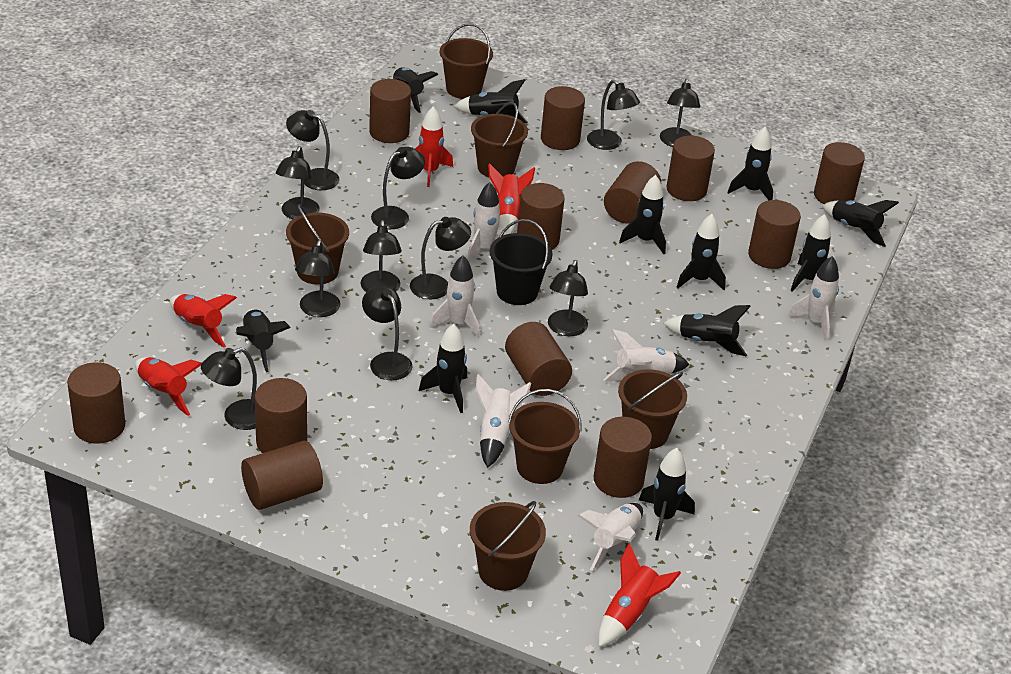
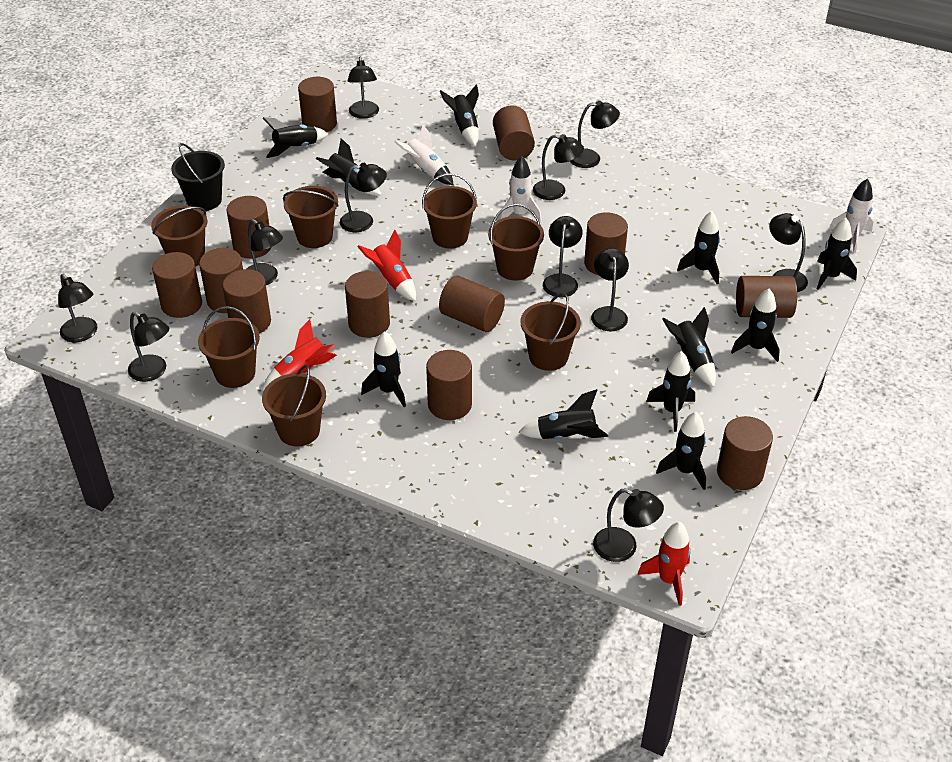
brown bucket: 6 -> 7
red rocket: 5 -> 3
white rocket: 6 -> 3

